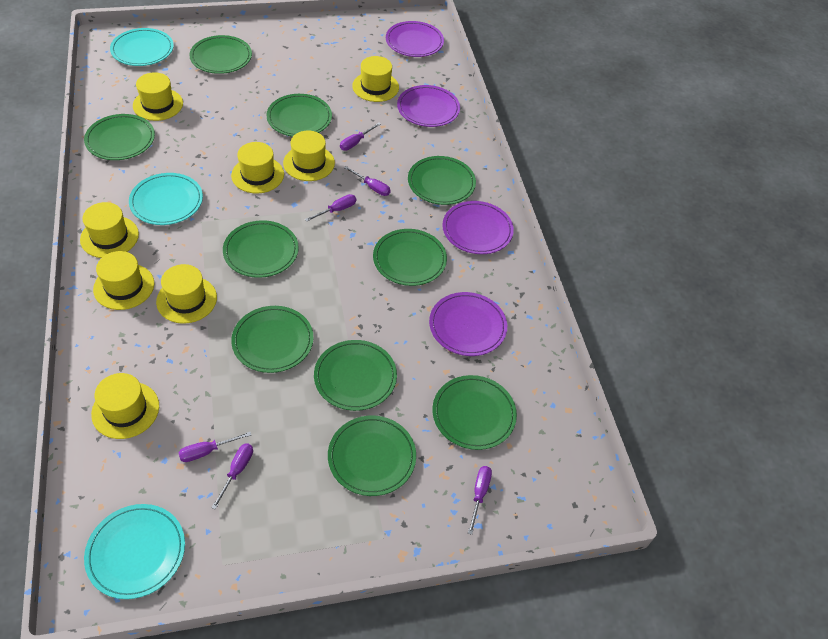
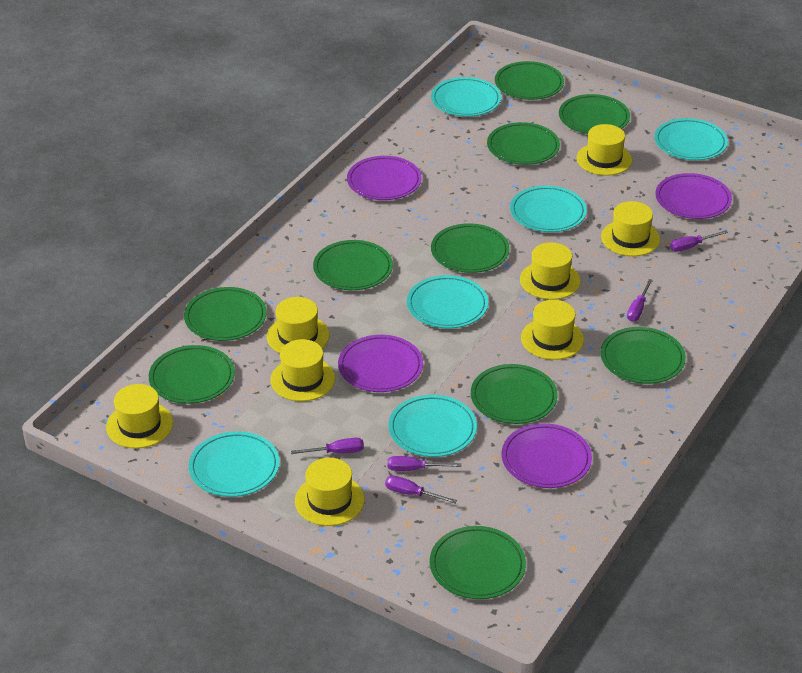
purple screwdriver: 6 -> 5
turquoise plate: 3 -> 6

